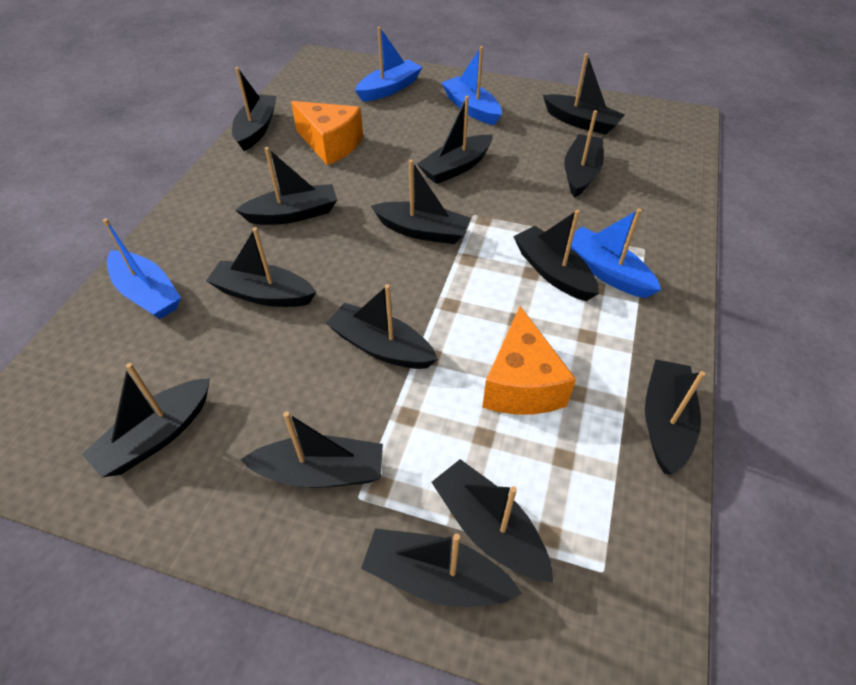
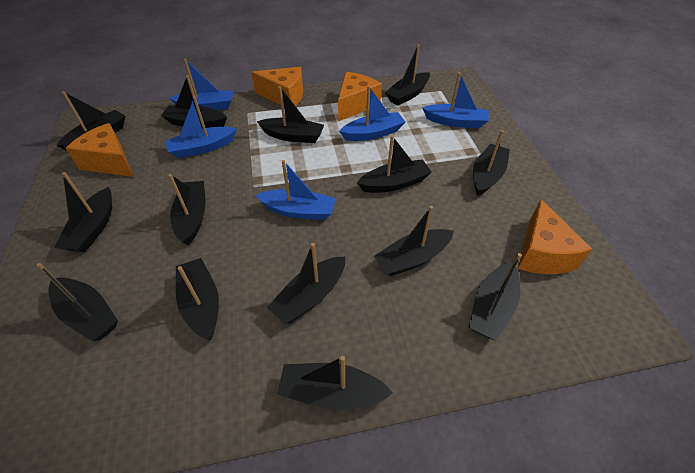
blue boat: 4 -> 5
orange cheese: 2 -> 4

